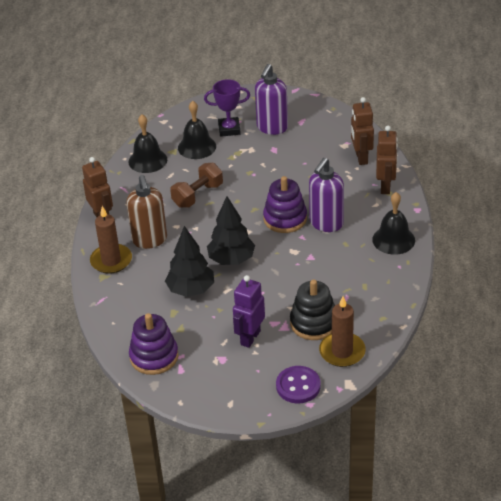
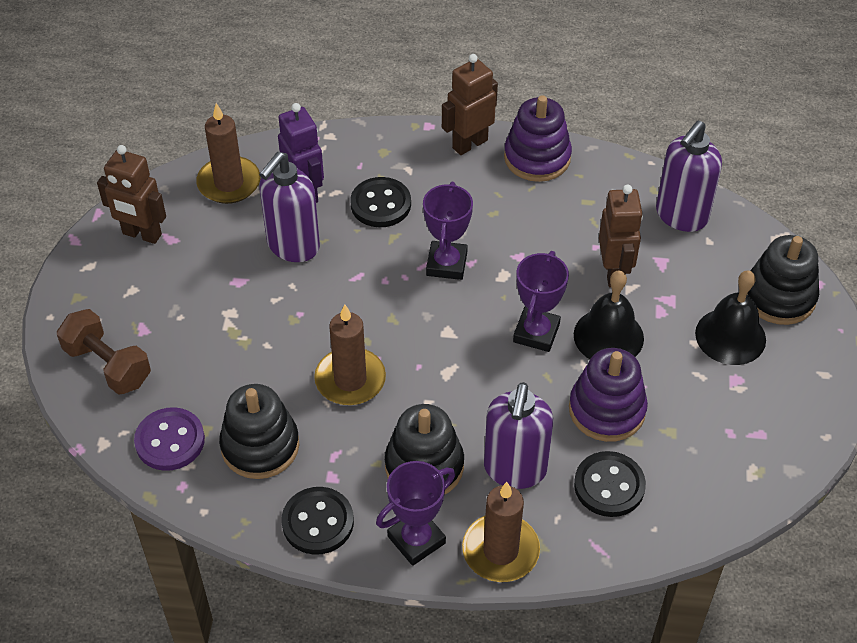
black bell: 3 -> 2
black button: 0 -> 3
black stacking toy: 1 -> 3
black tree: 2 -> 0
brown candle: 2 -> 3
brown soap dispenser: 1 -> 0
purple soap dispenser: 2 -> 3
purple trophy: 1 -> 3

